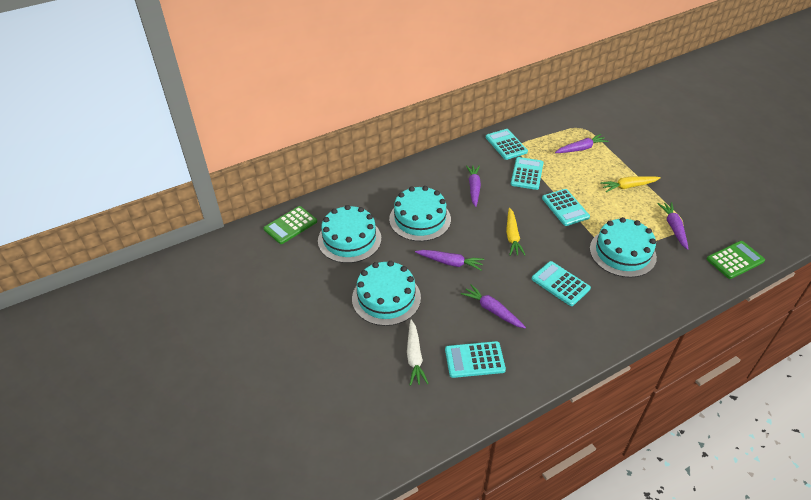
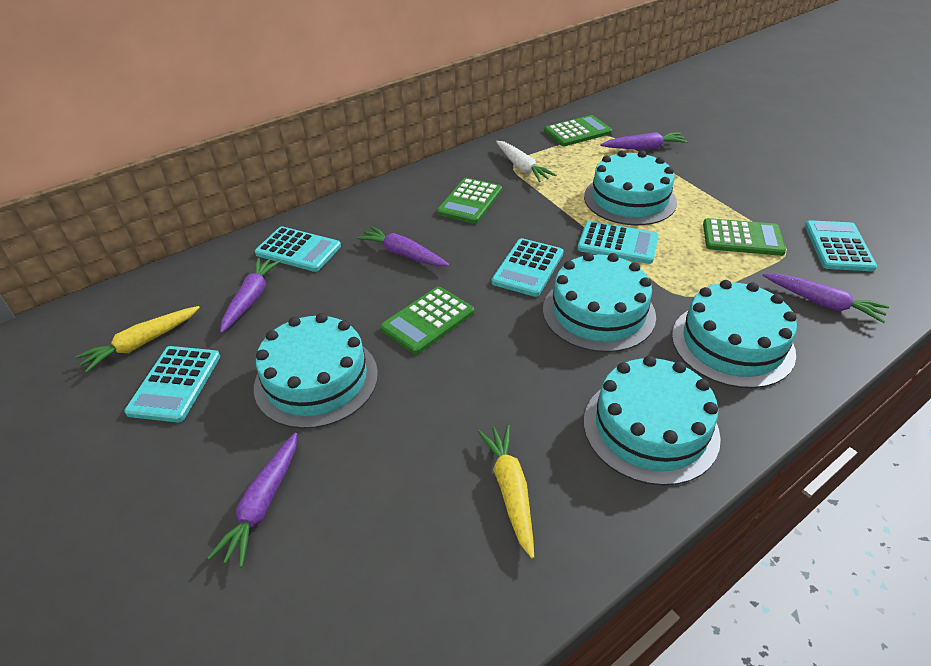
green calculator: 2 -> 4
turquoise cake: 4 -> 5

